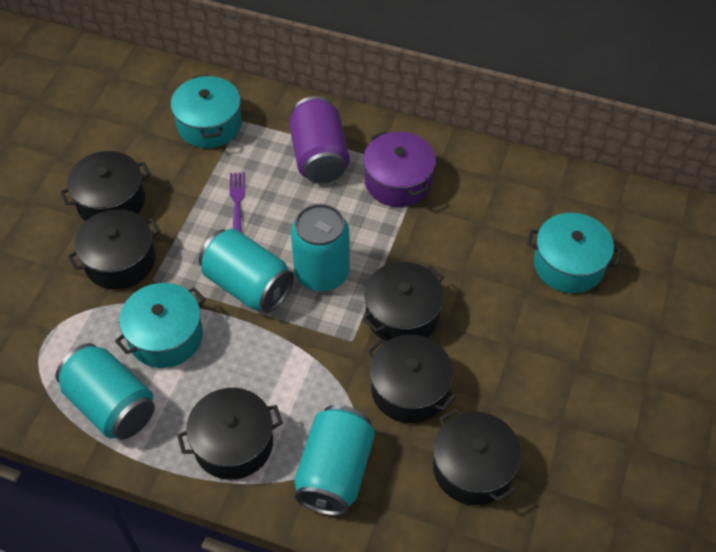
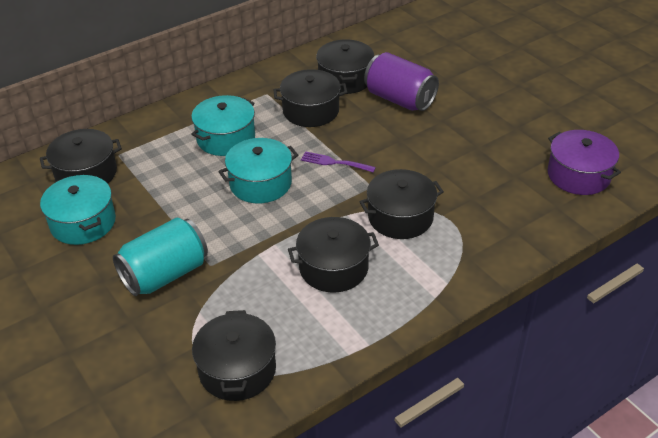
turquoise can: 4 -> 1

